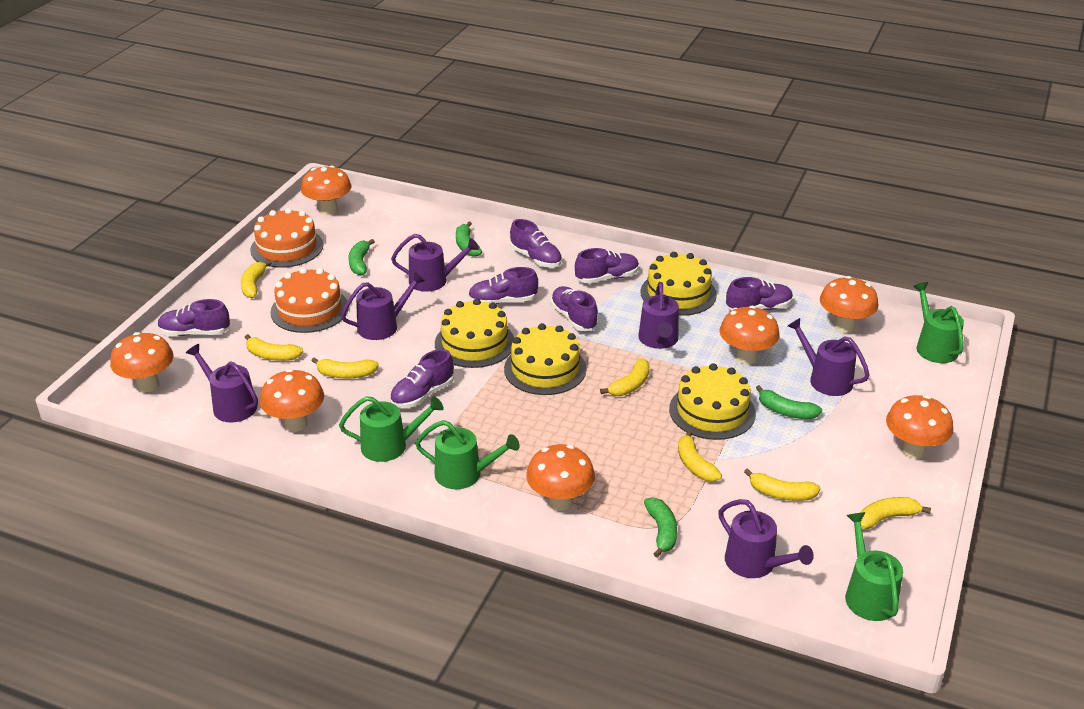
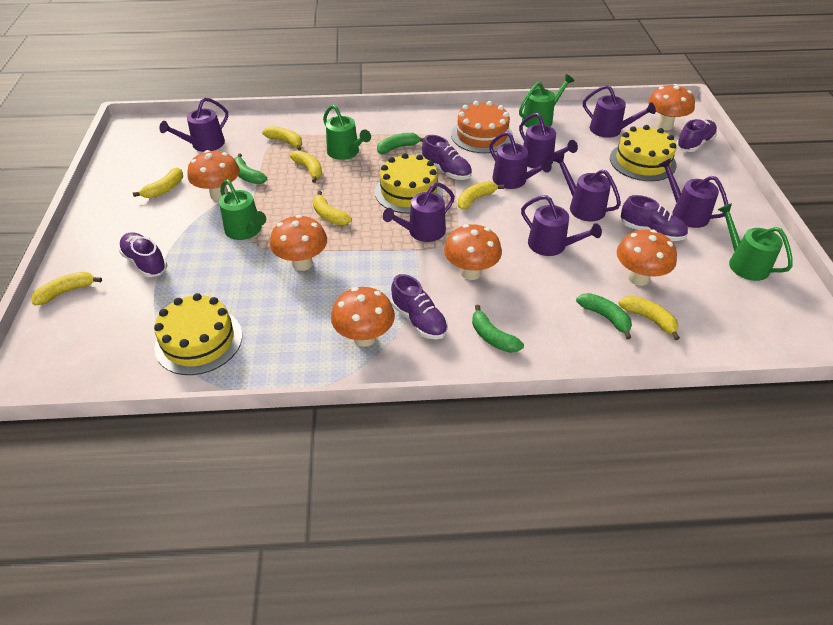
orange cake: 2 -> 1
orange mushroom: 7 -> 6
purple shoe: 7 -> 5
purple watering can: 6 -> 8
yellow cake: 4 -> 3

